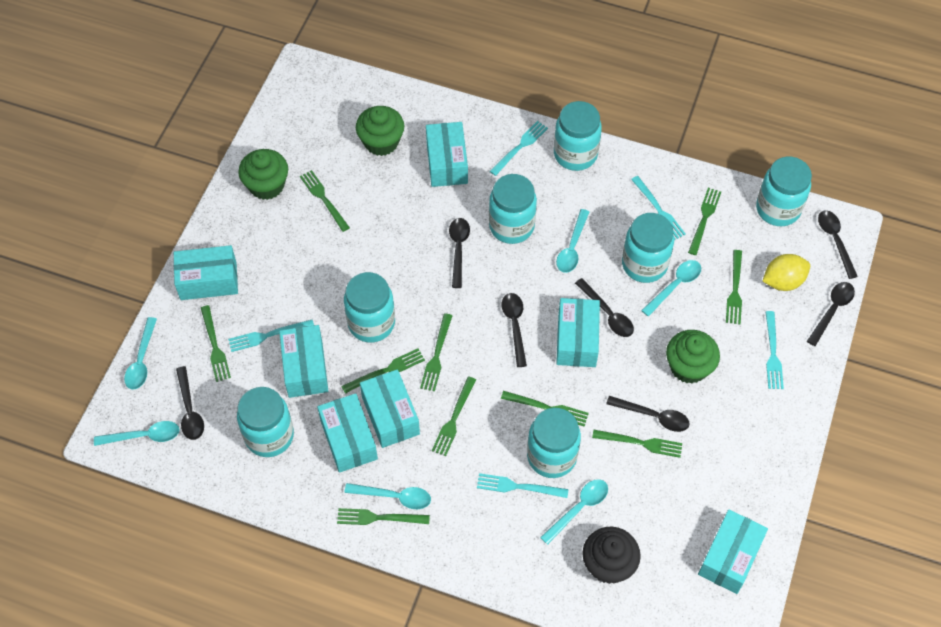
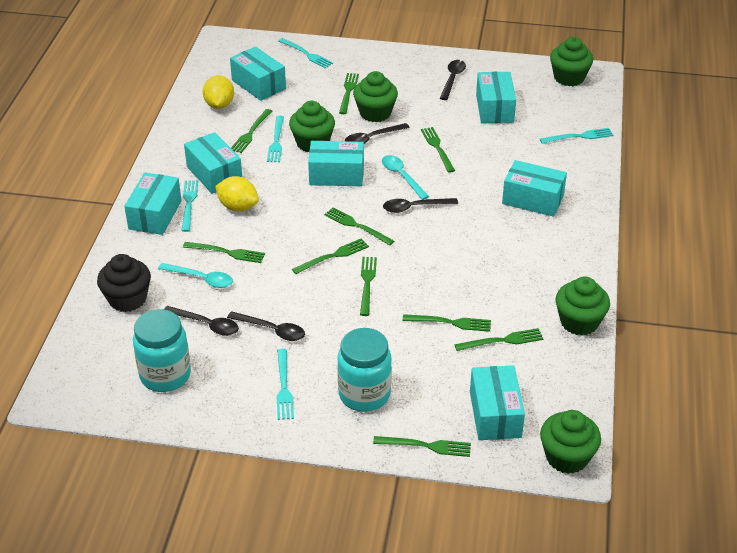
black spoon: 7 -> 5
green cupcake: 3 -> 5
turquoise jar: 7 -> 2
turquoise spoon: 6 -> 2
yellow lemon: 1 -> 2

